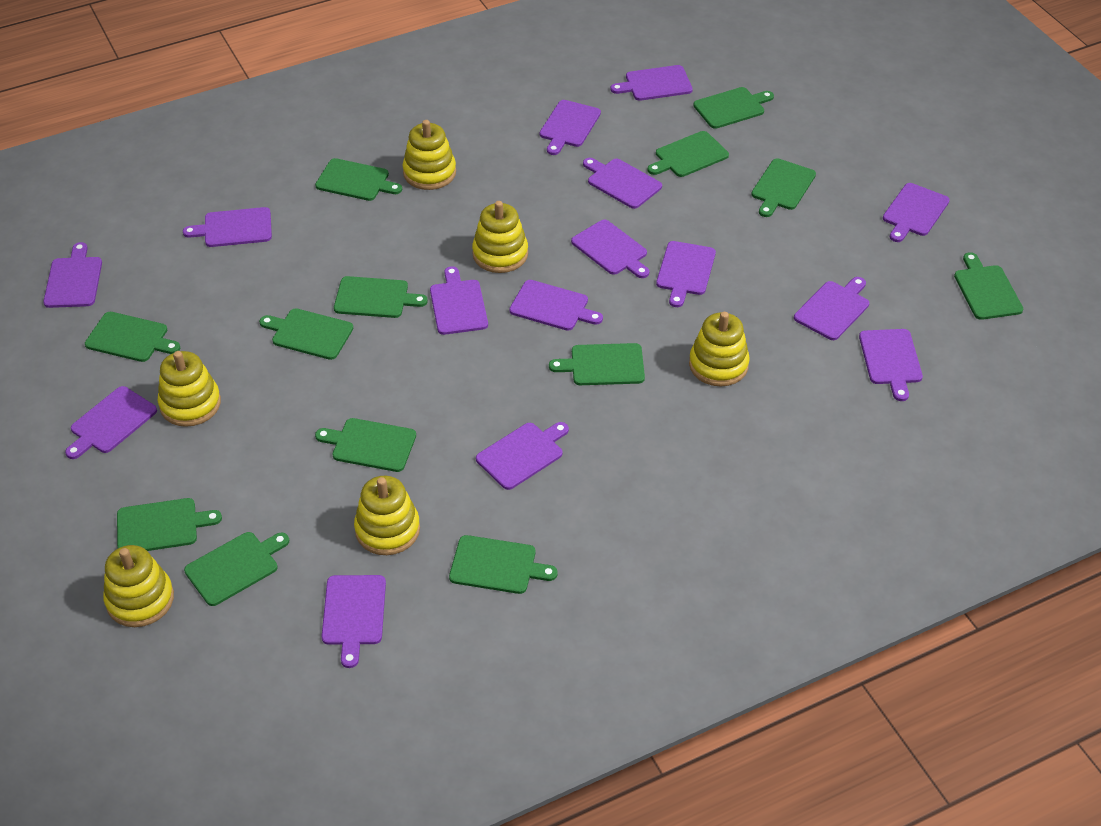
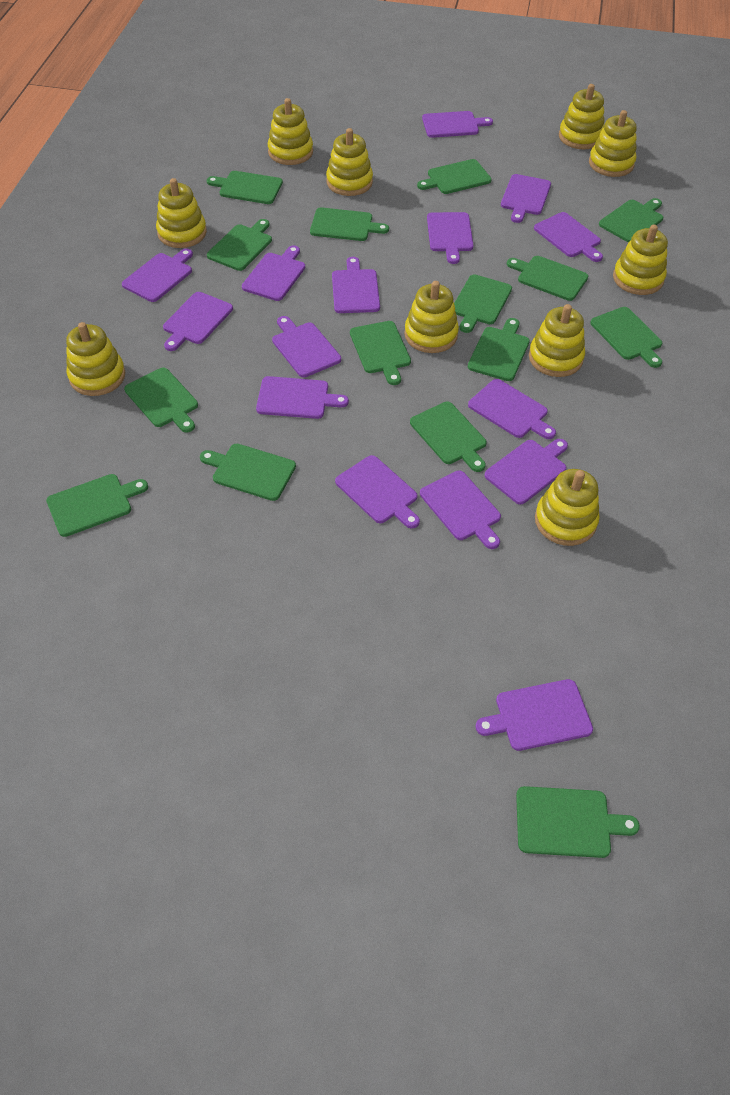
green cutting board: 13 -> 15
yellow stacking toy: 6 -> 10

